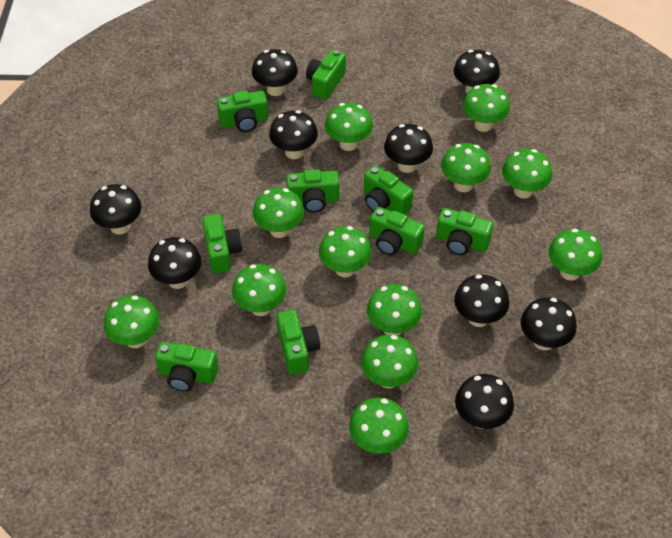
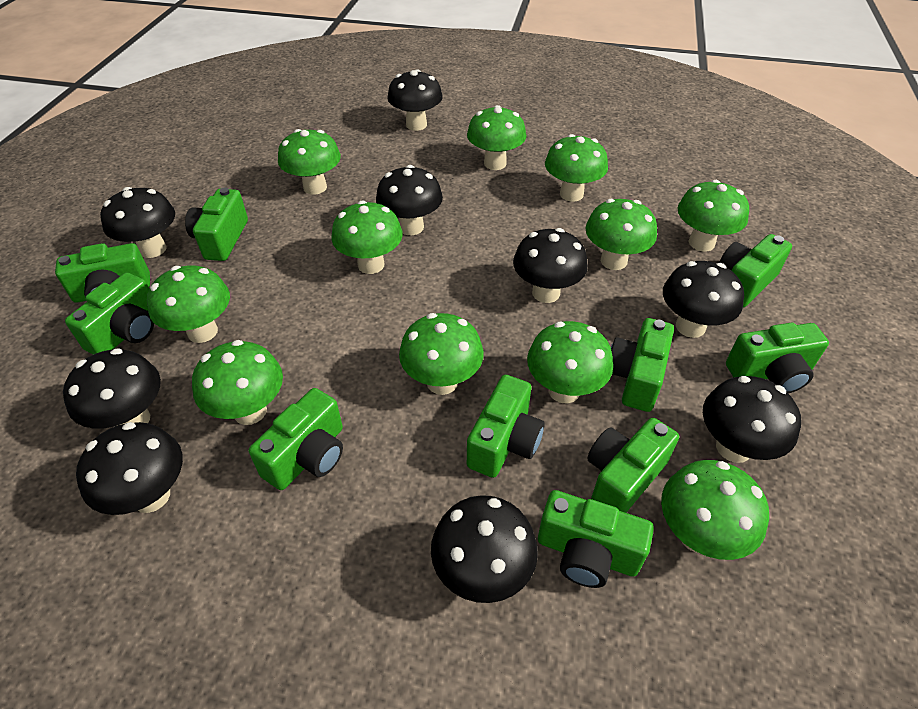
green camera: 9 -> 10
green mushroom: 12 -> 11

